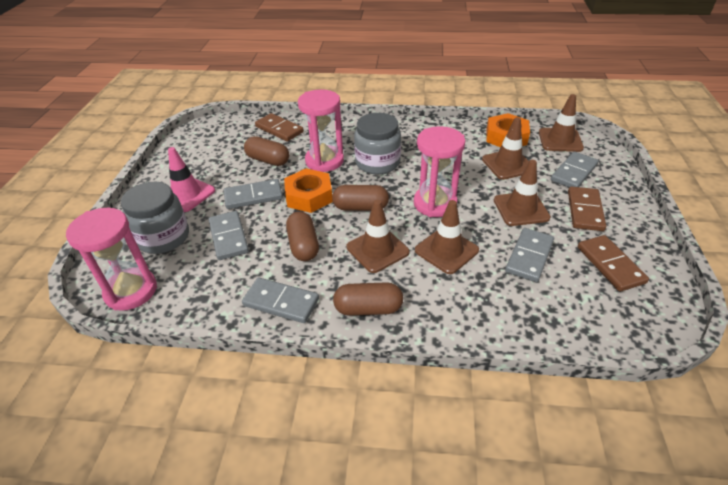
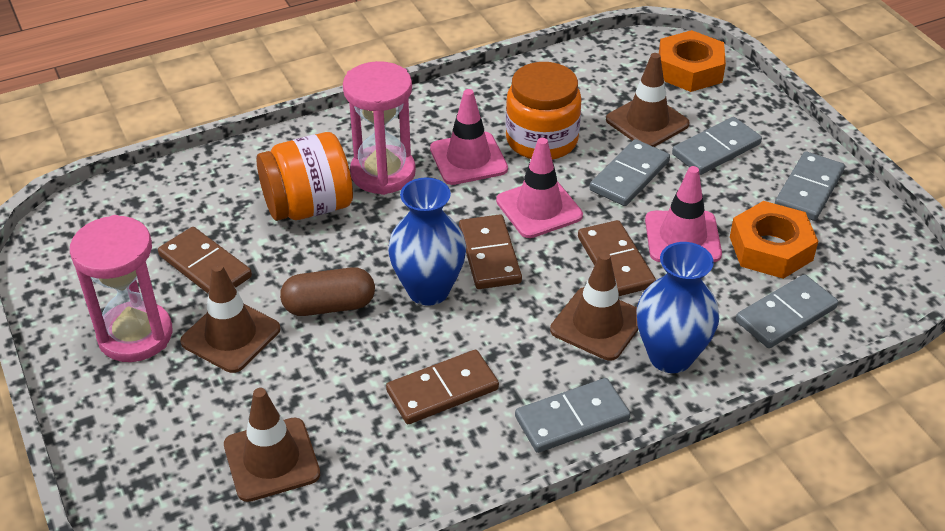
blue vase: 0 -> 2
brown capsule: 4 -> 1
brown domino: 3 -> 4
brown traffic cone: 5 -> 4
grey jar: 2 -> 0
orange jar: 0 -> 2
pink hourglass: 3 -> 2
pink traffic cone: 1 -> 3

